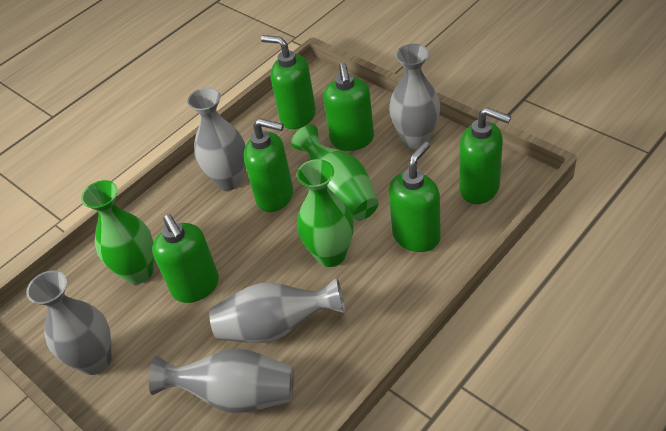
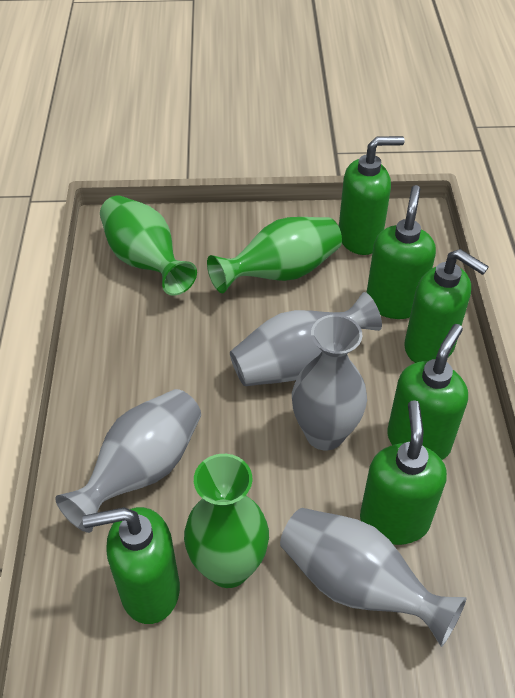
grey vase: 5 -> 4

